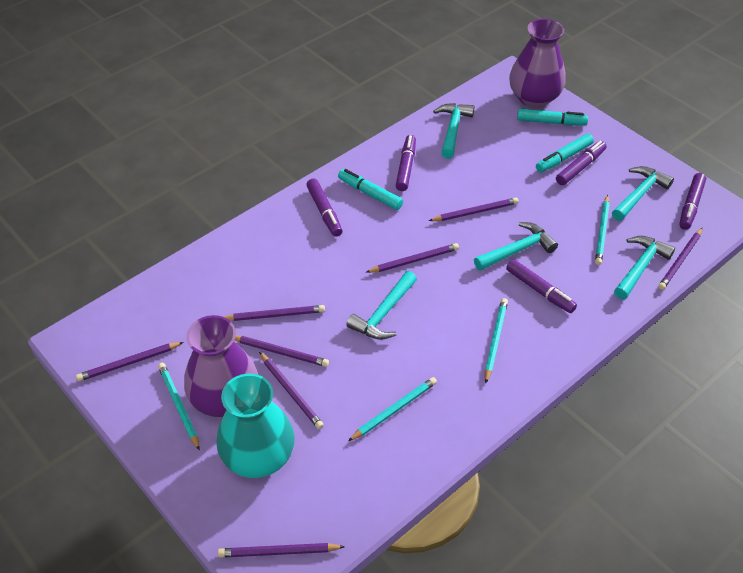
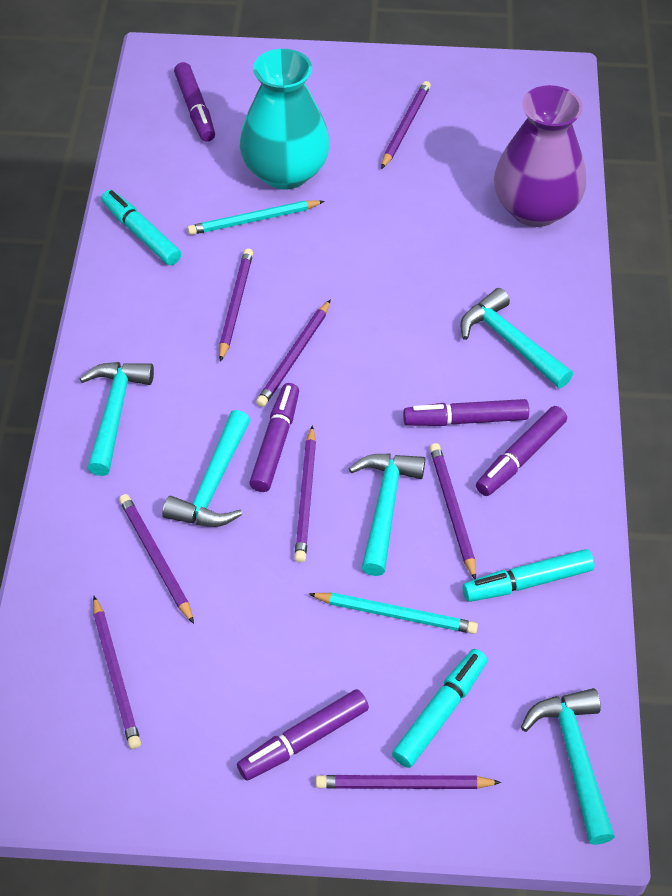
purple vase: 2 -> 1
turquoise pencil: 4 -> 2

